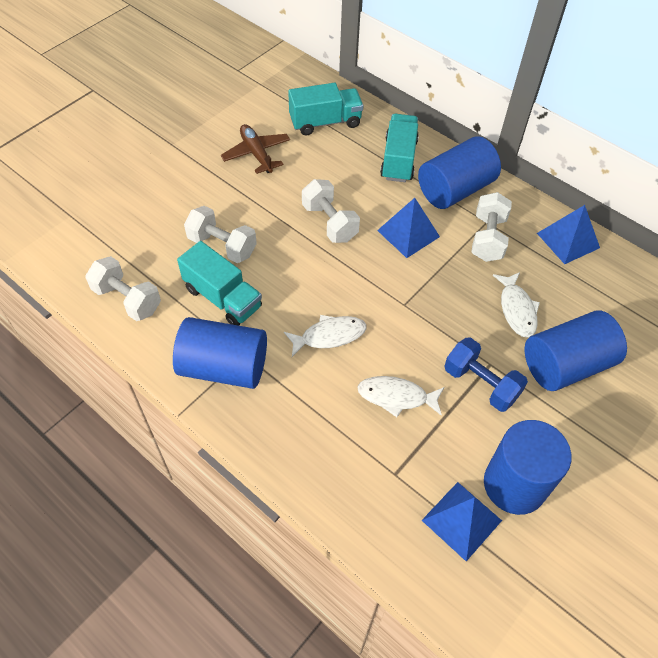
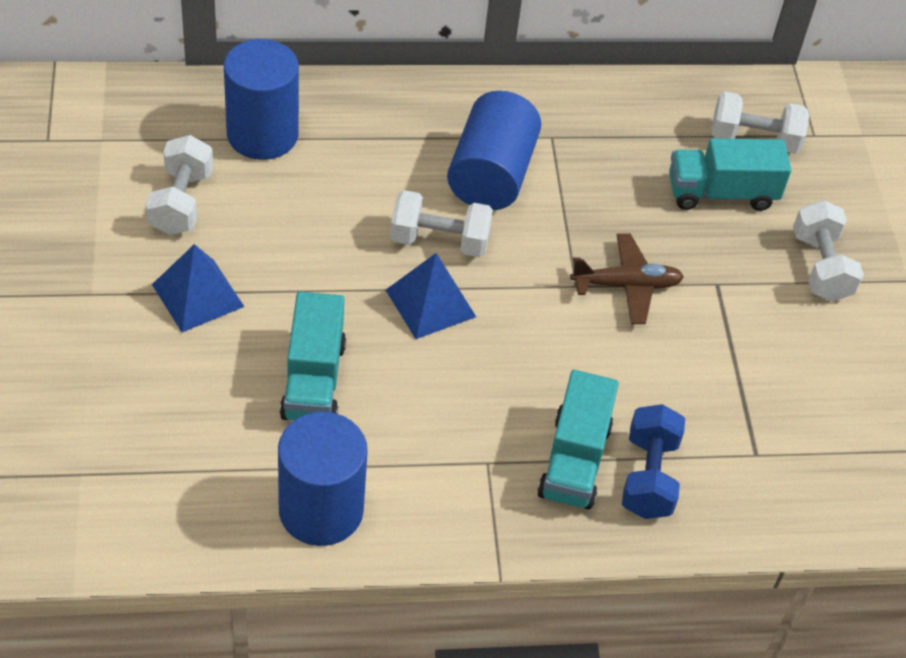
blue cylinder: 4 -> 3
blue pyramid: 3 -> 2
white fish: 3 -> 0

